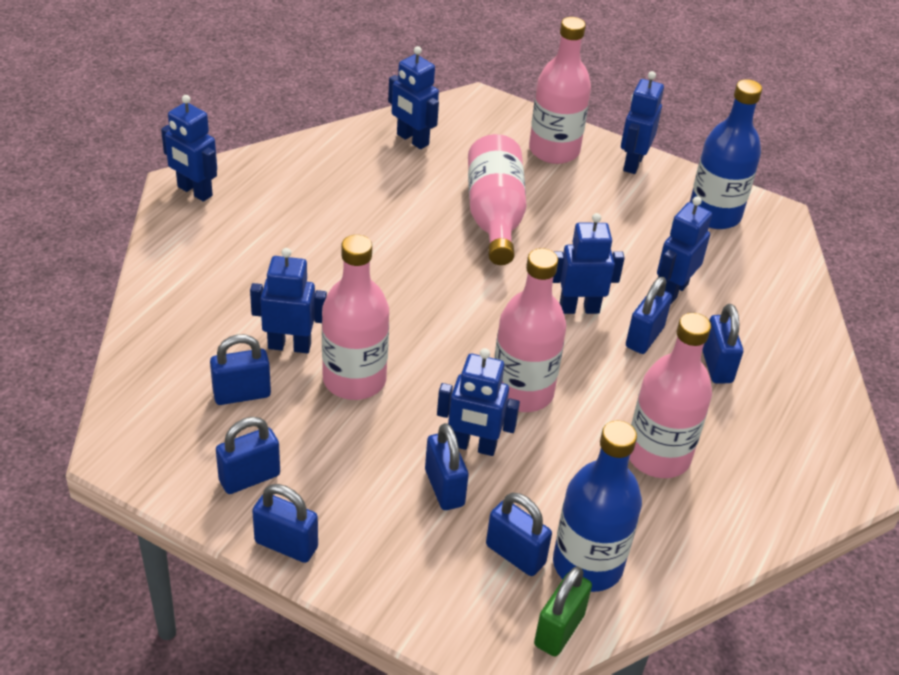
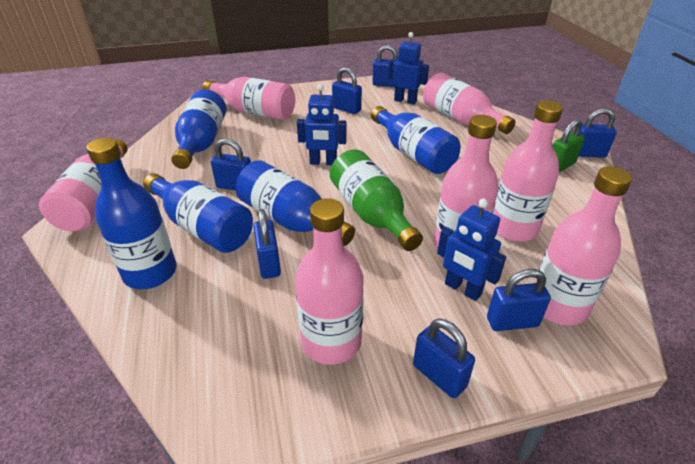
blue bottle: 2 -> 5
blue robot: 7 -> 3
green bottle: 0 -> 1
pink bottle: 5 -> 7

